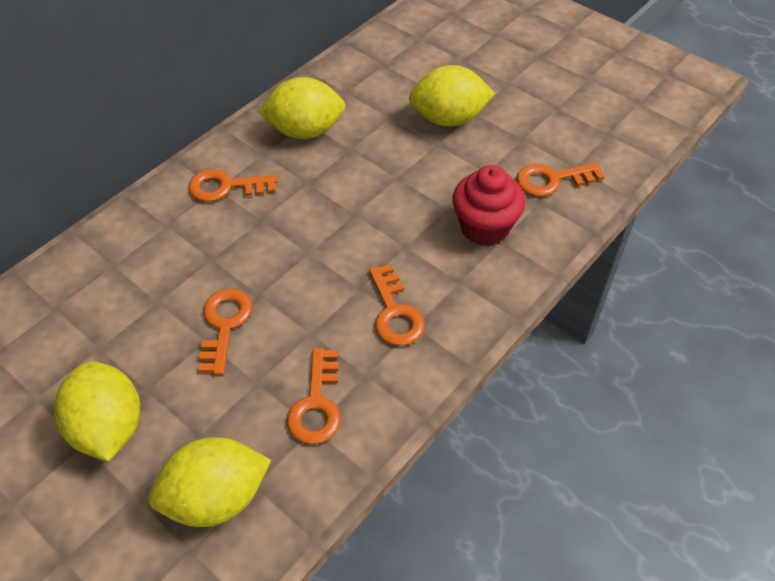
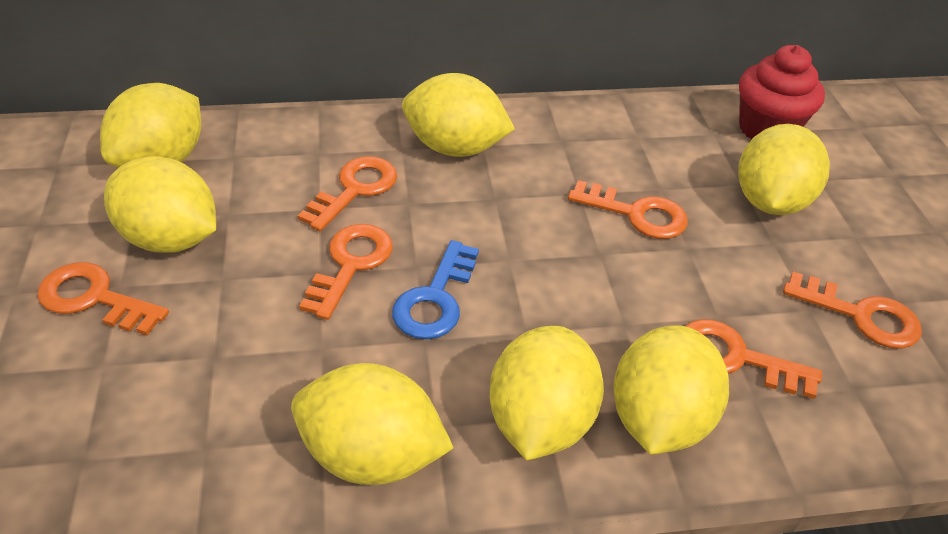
blue key: 0 -> 1
orange key: 5 -> 6
yellow lemon: 4 -> 7

